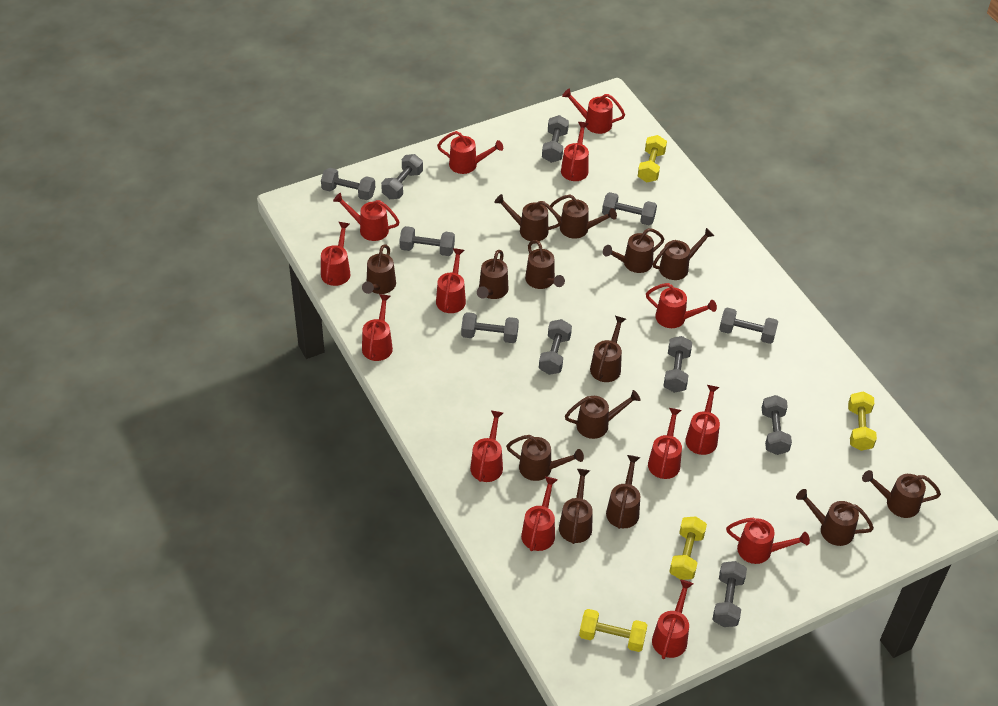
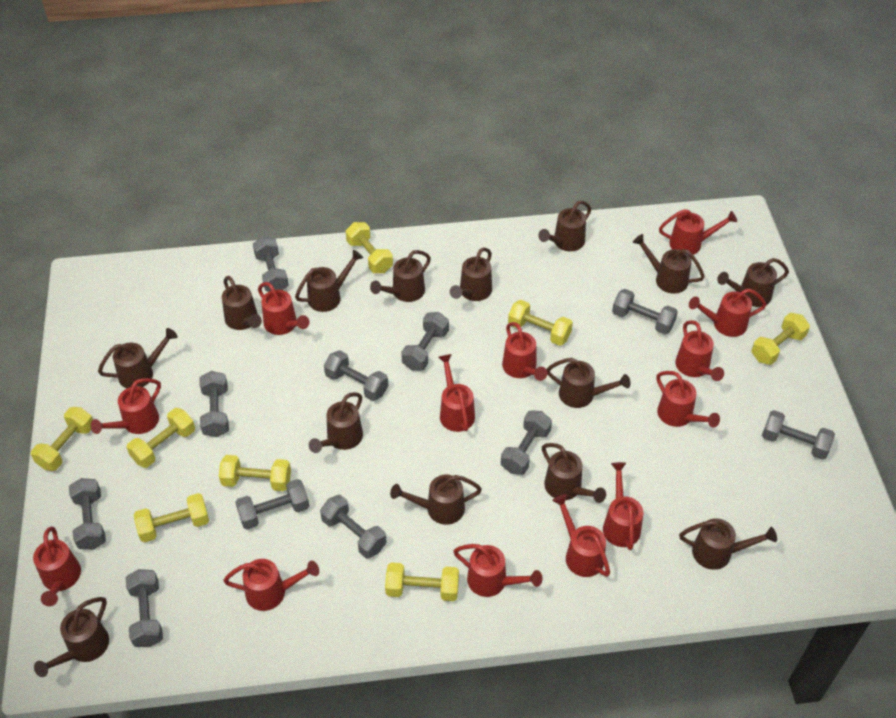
red watering can: 14 -> 13
yellow dumbbell: 4 -> 8

